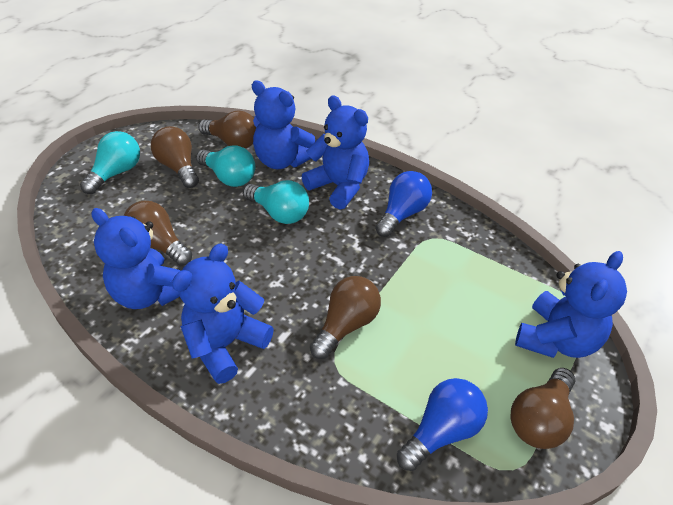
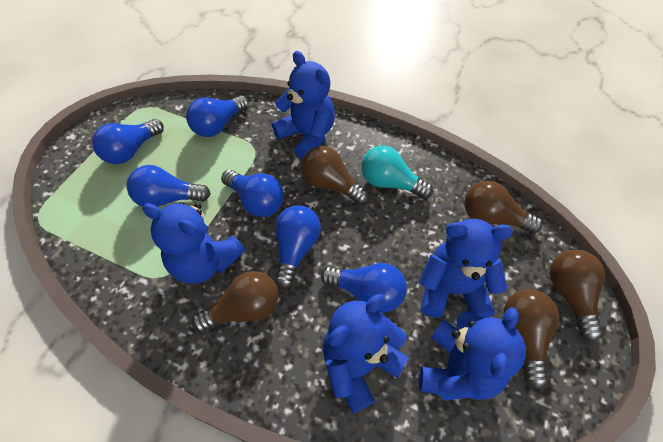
blue light bulb: 2 -> 6
turquoise light bulb: 3 -> 1

